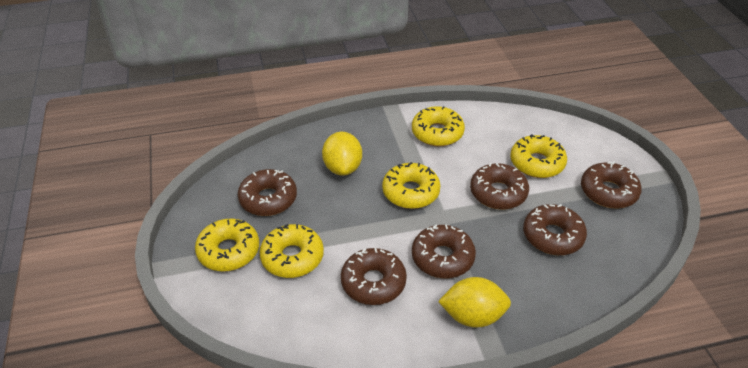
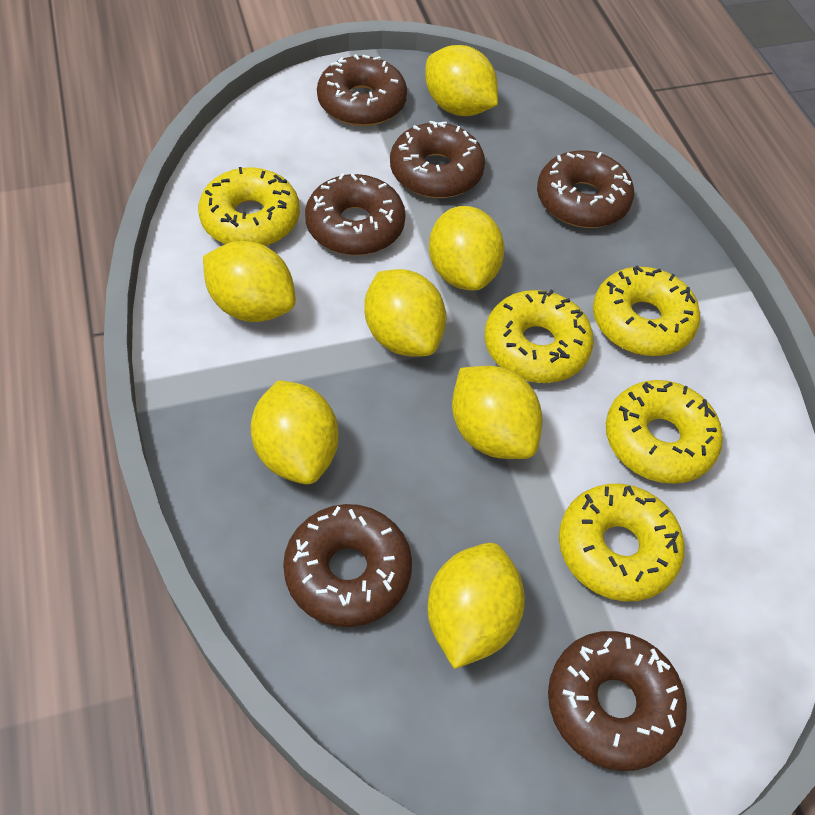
yellow lemon: 2 -> 7

